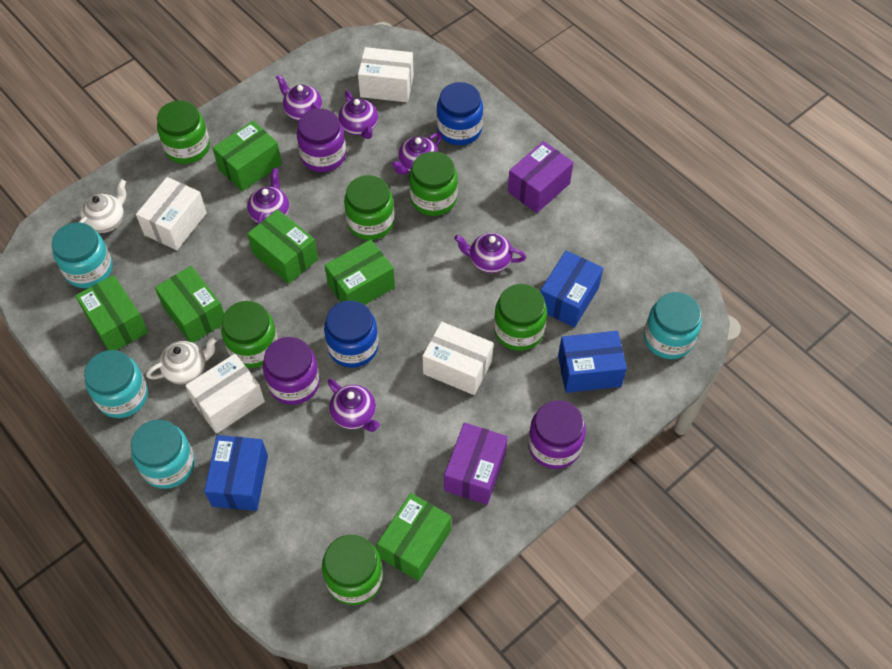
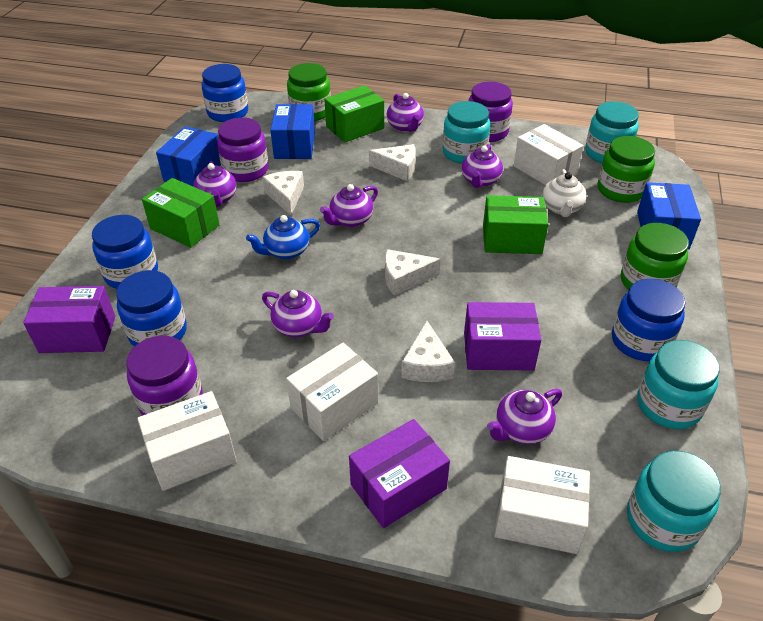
blue jar: 2 -> 4
blue teapot: 0 -> 1
green box: 6 -> 3
green jar: 6 -> 3
purple box: 2 -> 3
white cheese: 0 -> 4
white teapot: 2 -> 1

